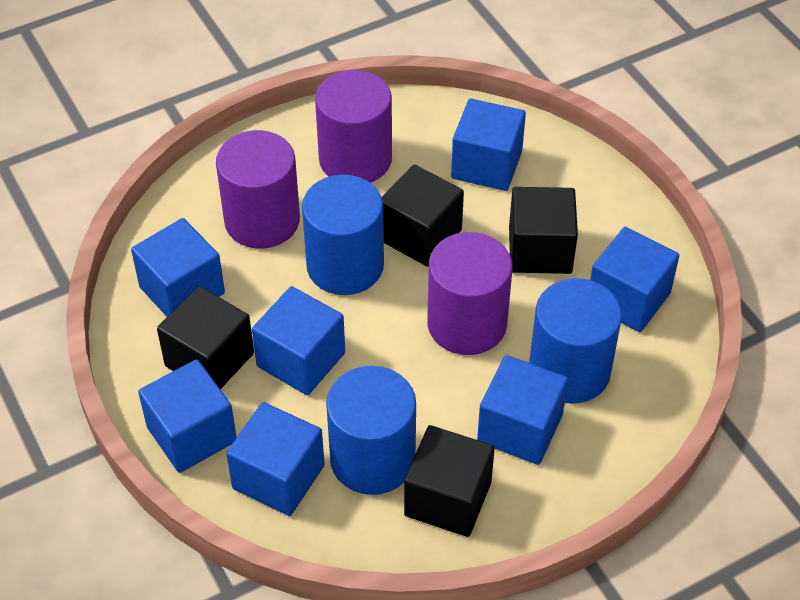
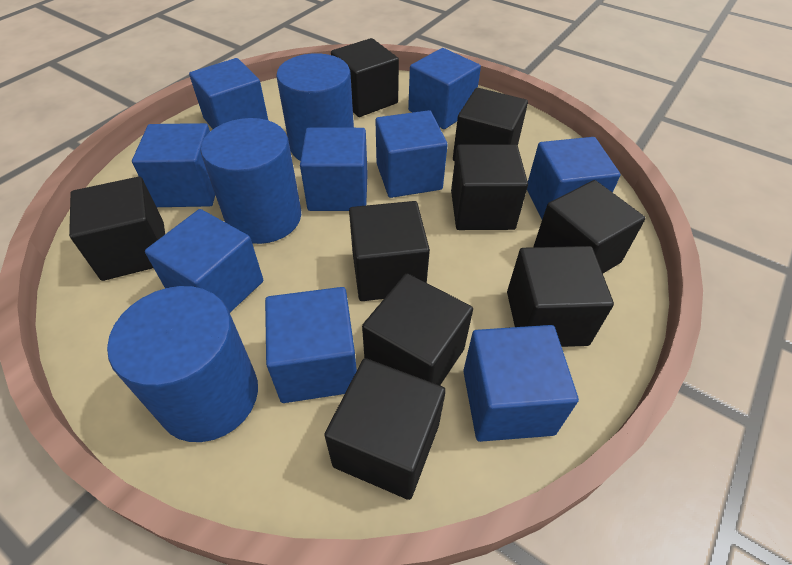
black cube: 4 -> 9
blue cube: 7 -> 9
purple cylinder: 3 -> 0

